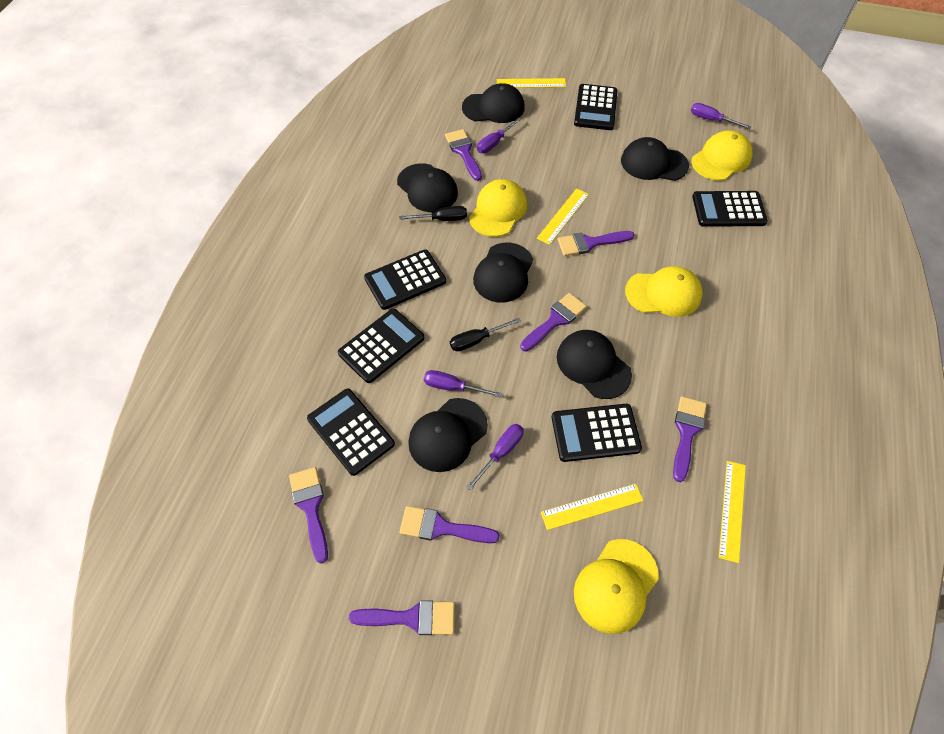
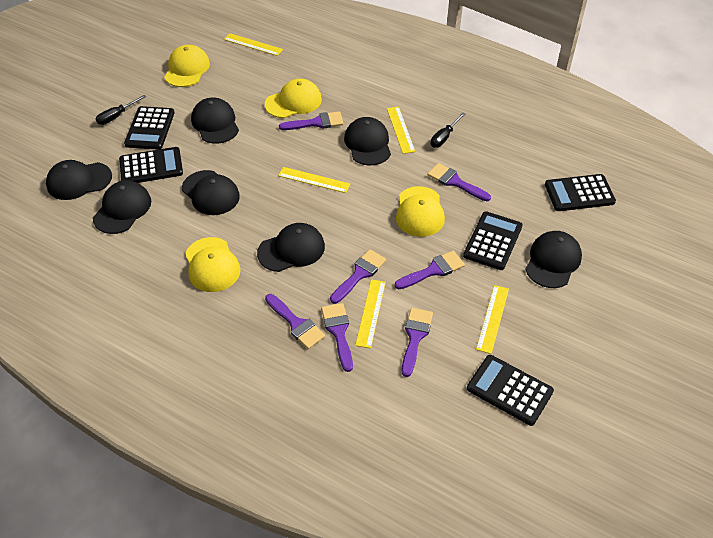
black calculator: 6 -> 5
black cap: 6 -> 7
purple screwdriver: 4 -> 0
yellow ruler: 4 -> 5

